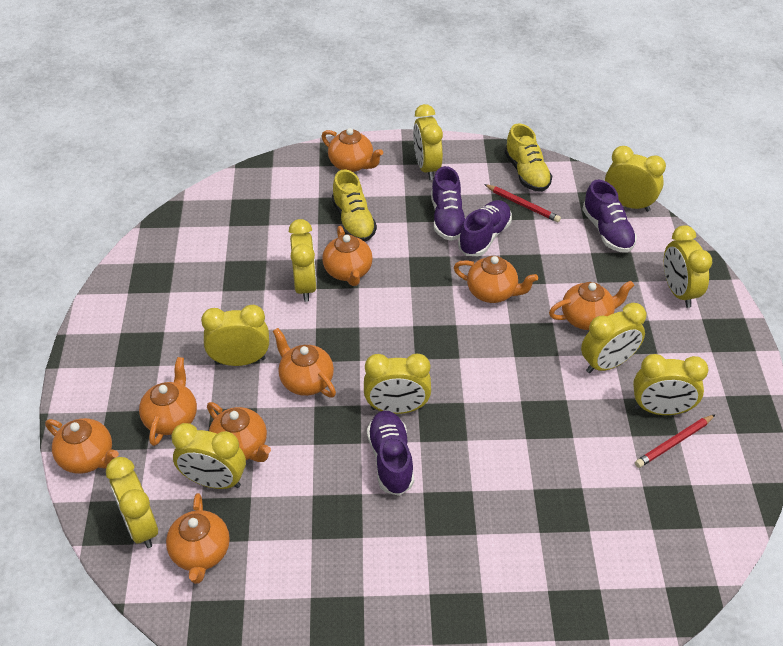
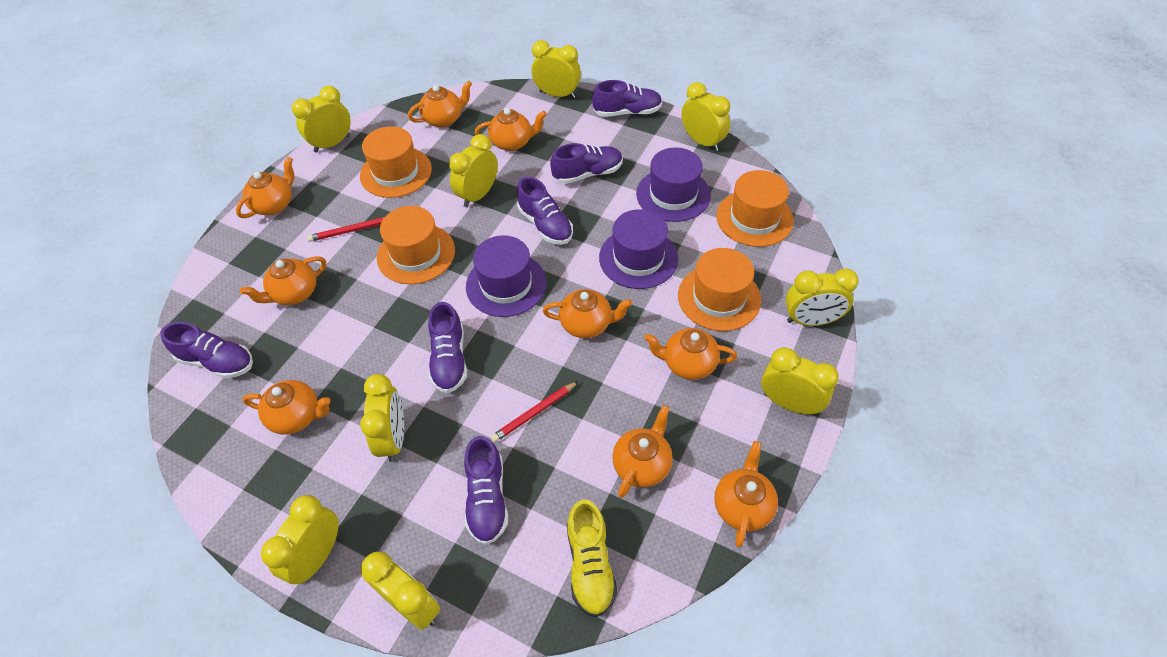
orange hat: 0 -> 4
purple hat: 0 -> 3
purple shoe: 4 -> 6
yellow clock: 10 -> 9
yellow shoe: 2 -> 1

